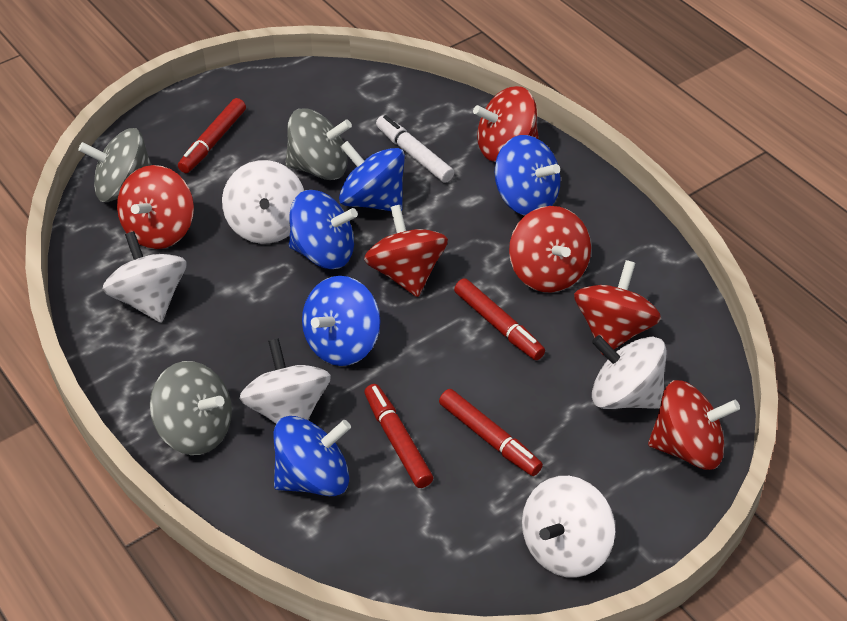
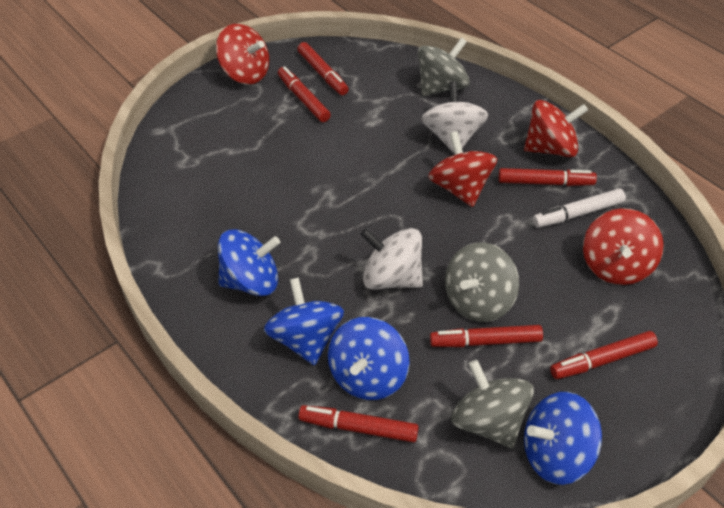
blue spinning top: 5 -> 4
red marker: 4 -> 6
red spinning top: 6 -> 4
white spinning top: 5 -> 2

